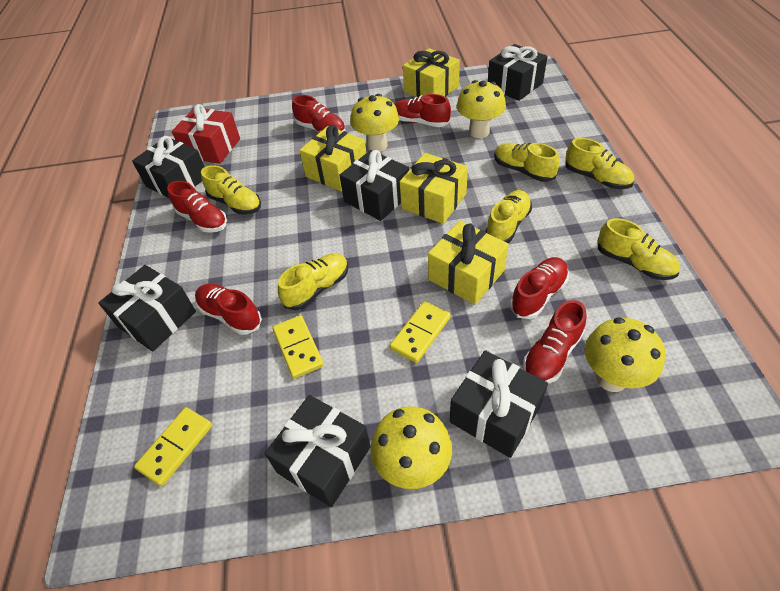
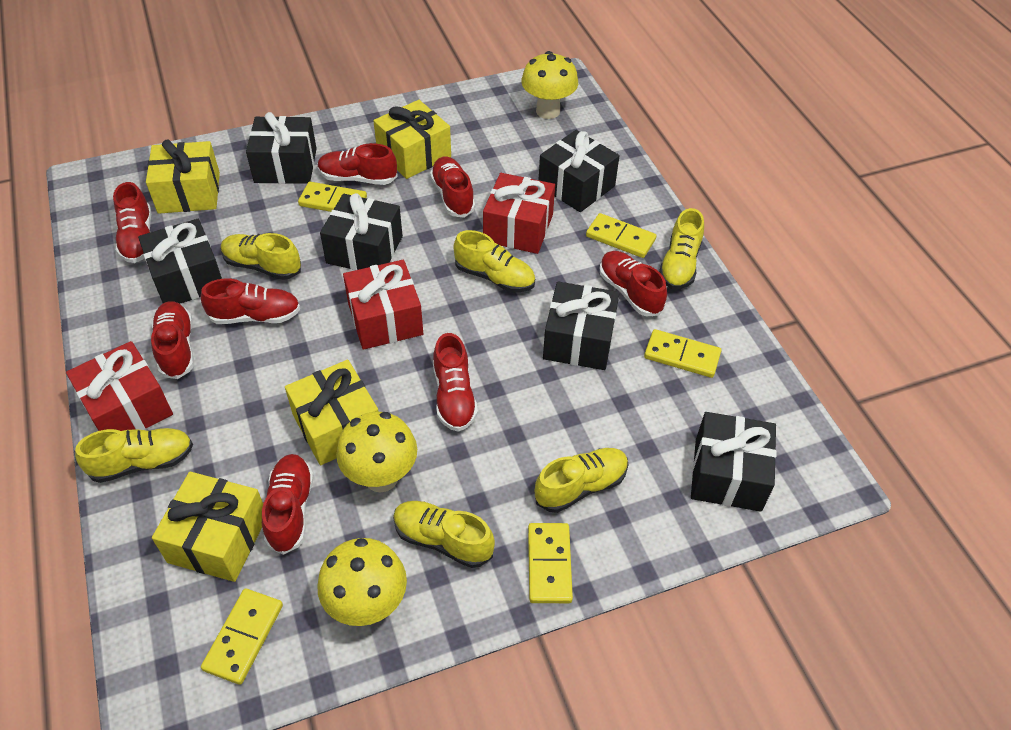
red gift: 1 -> 3
red shoe: 6 -> 8
yellow domino: 3 -> 5
yellow mushroom: 4 -> 3

